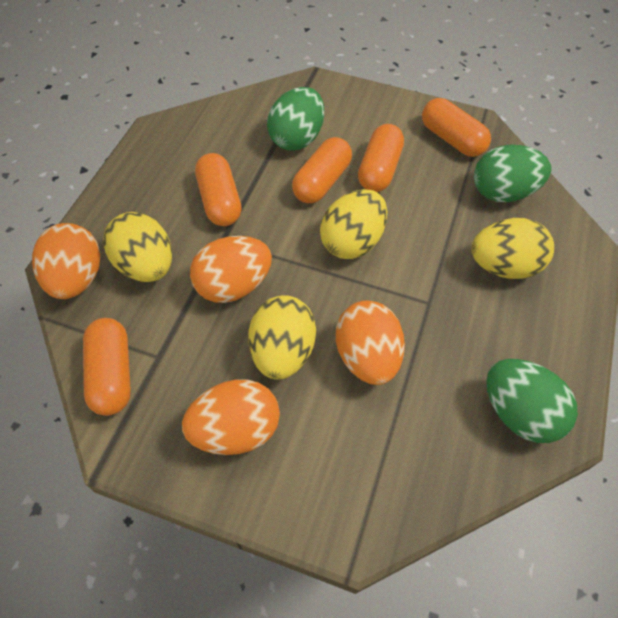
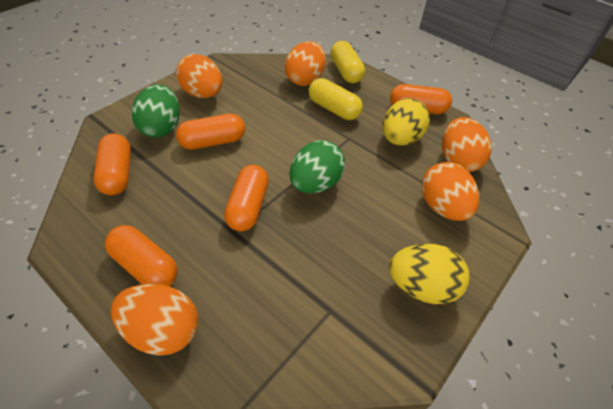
green egg: 3 -> 2
orange egg: 4 -> 5
yellow capsule: 0 -> 2
yellow egg: 4 -> 2

